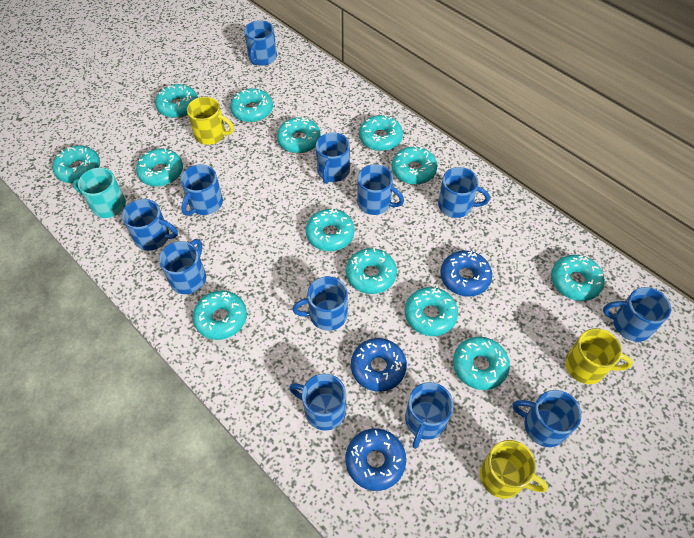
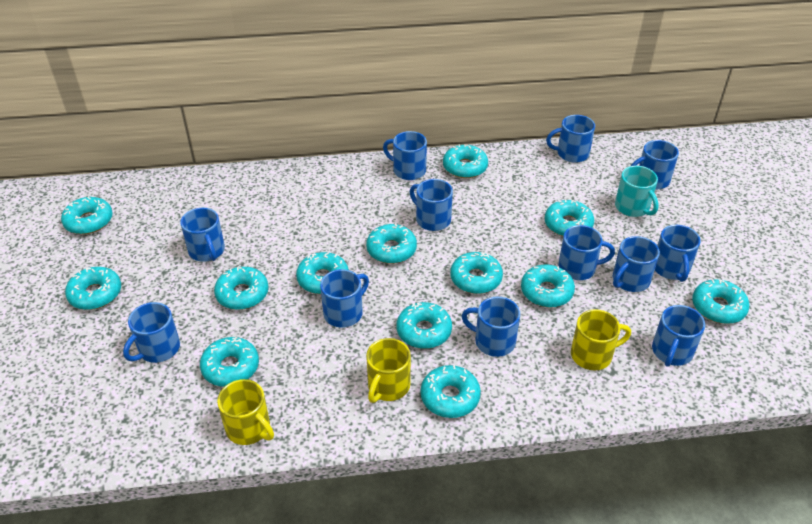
blue donut: 3 -> 0

